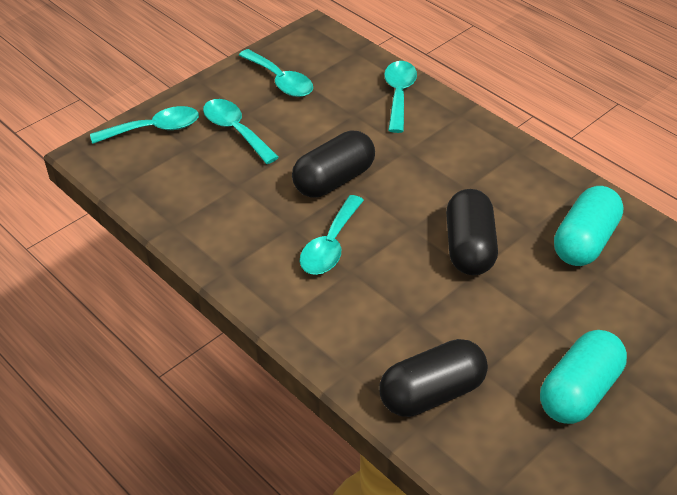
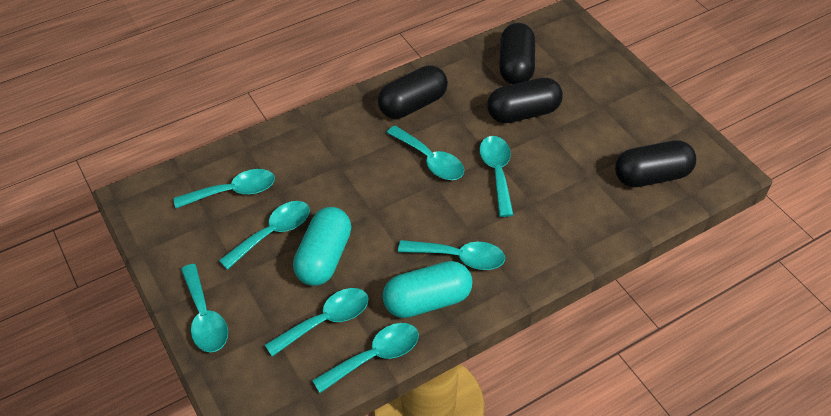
black capsule: 3 -> 4
turquoise spoon: 5 -> 8

